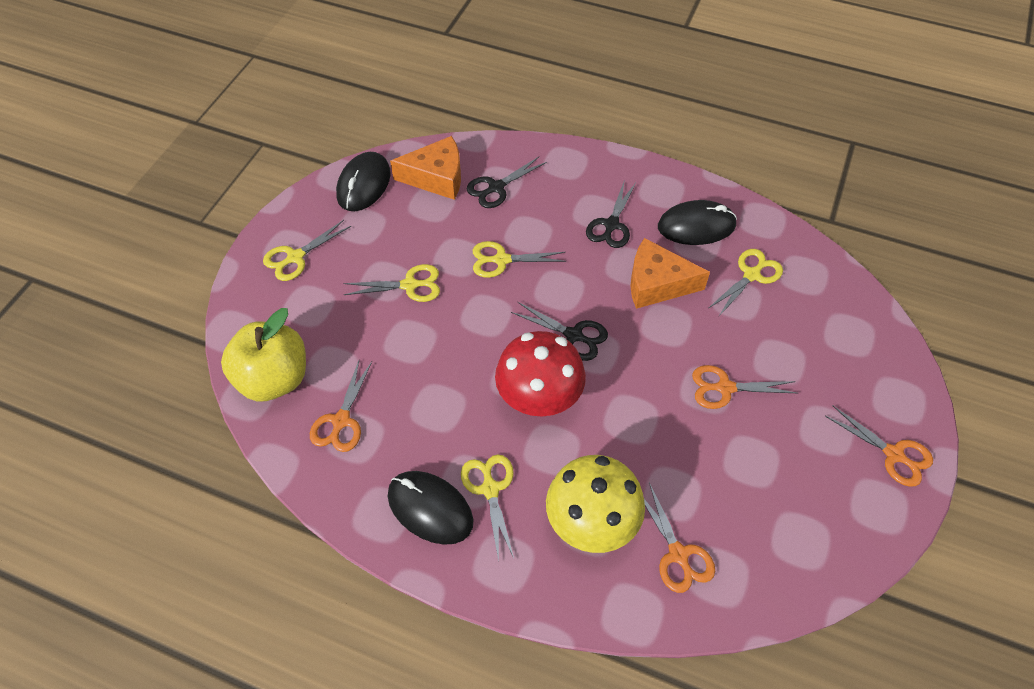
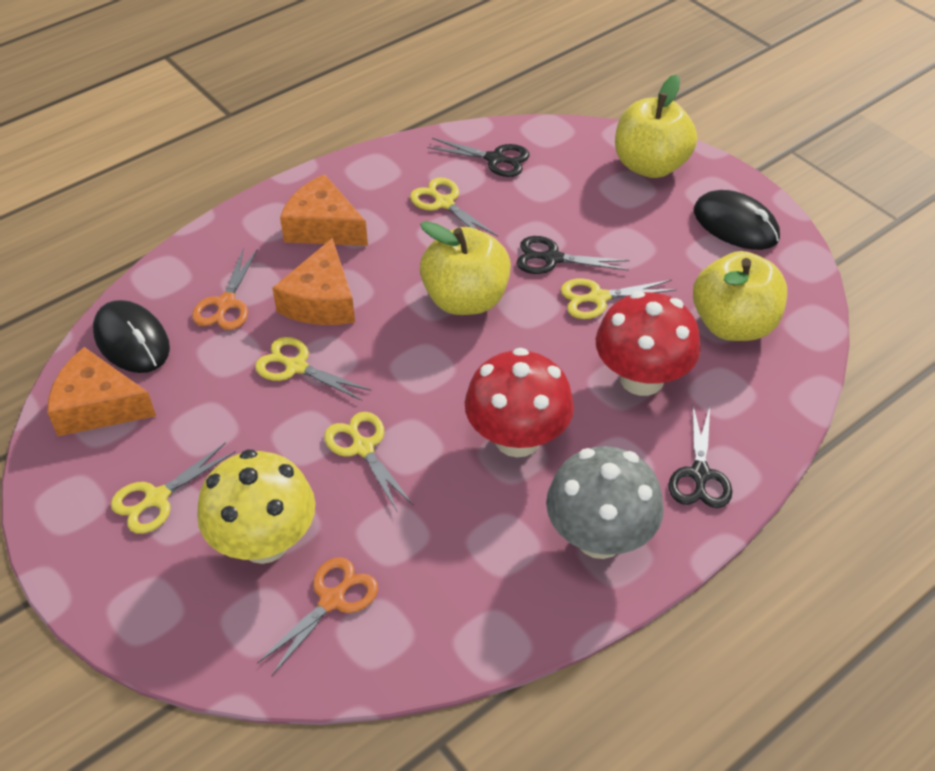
black mouse: 3 -> 2
grey mushroom: 0 -> 1
orange cheese: 2 -> 3
orange scissors: 4 -> 2
red mushroom: 1 -> 2
yellow apple: 1 -> 3

